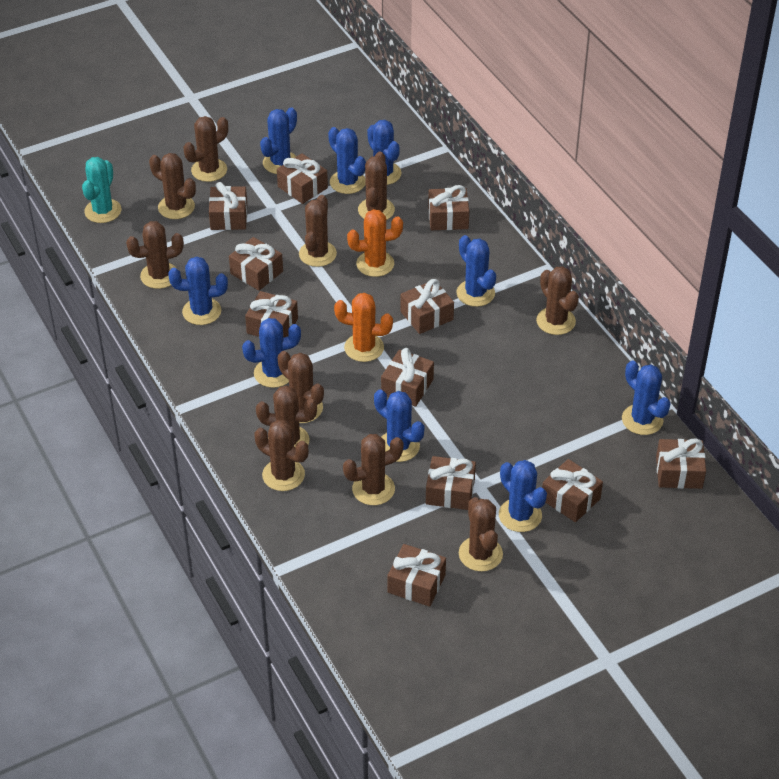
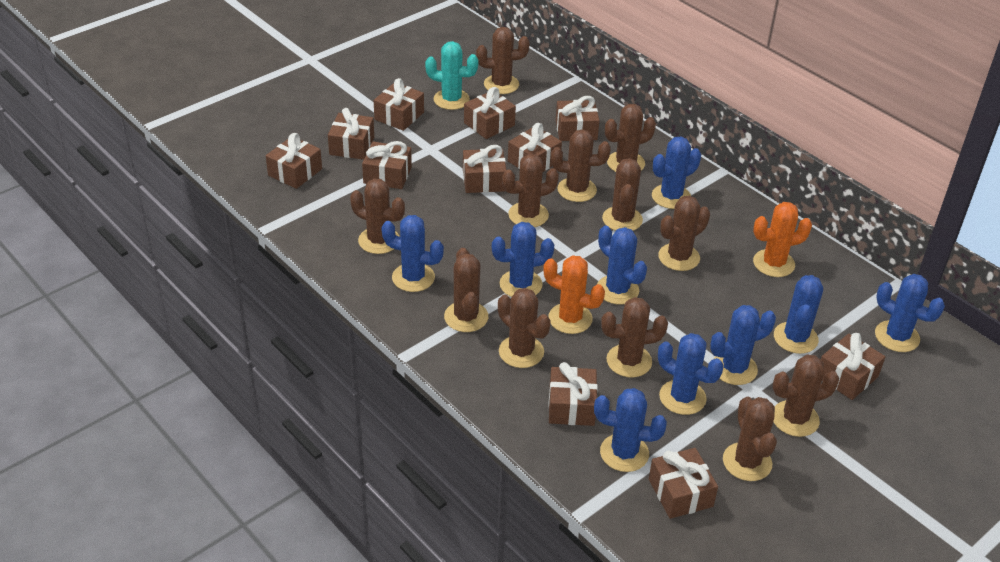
brown cactus: 11 -> 12

